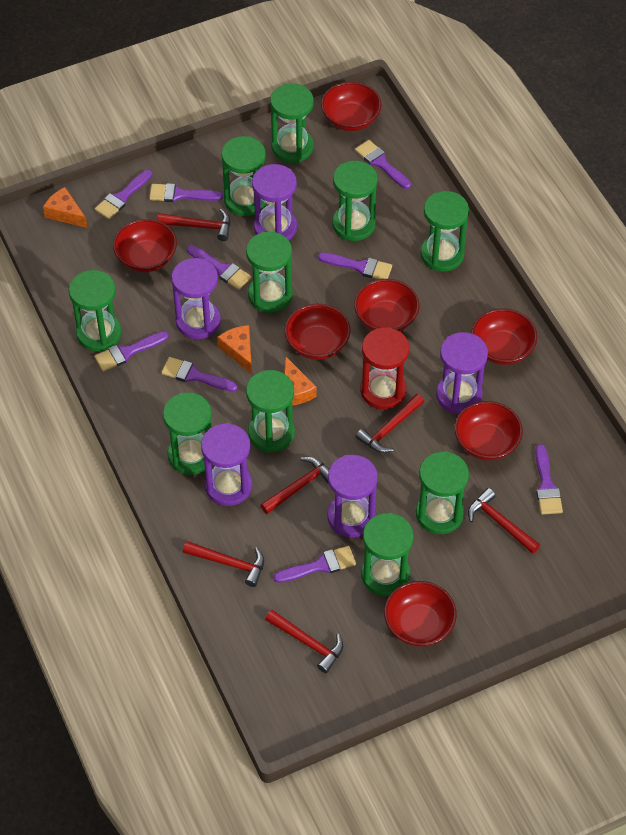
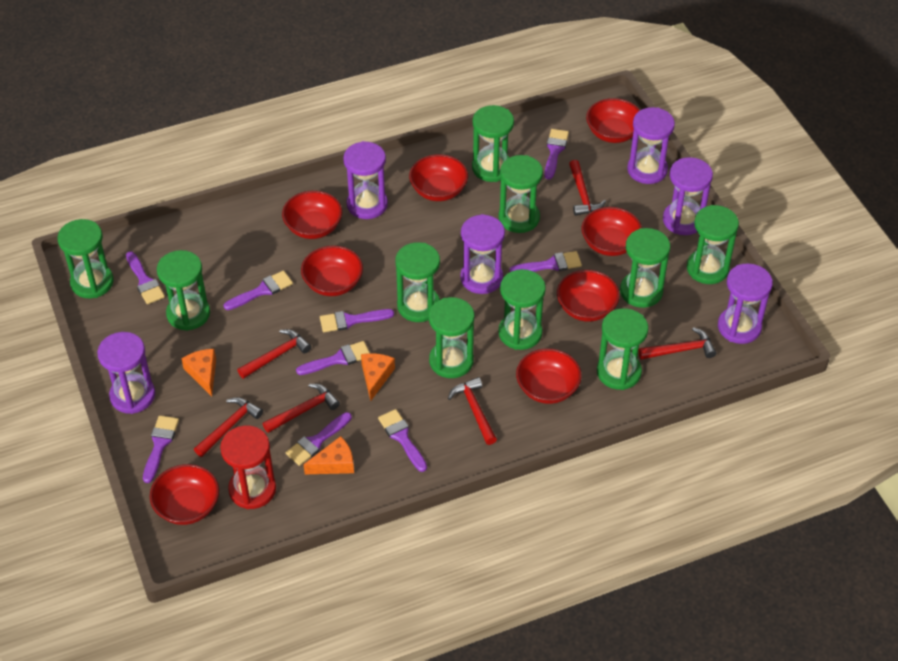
purple hourglass: 5 -> 6
red bowl: 7 -> 8

